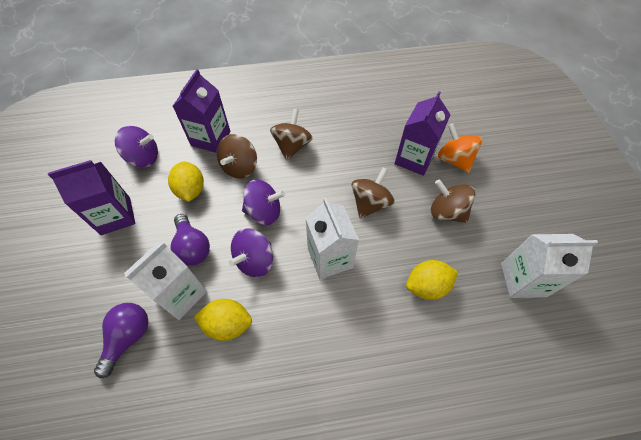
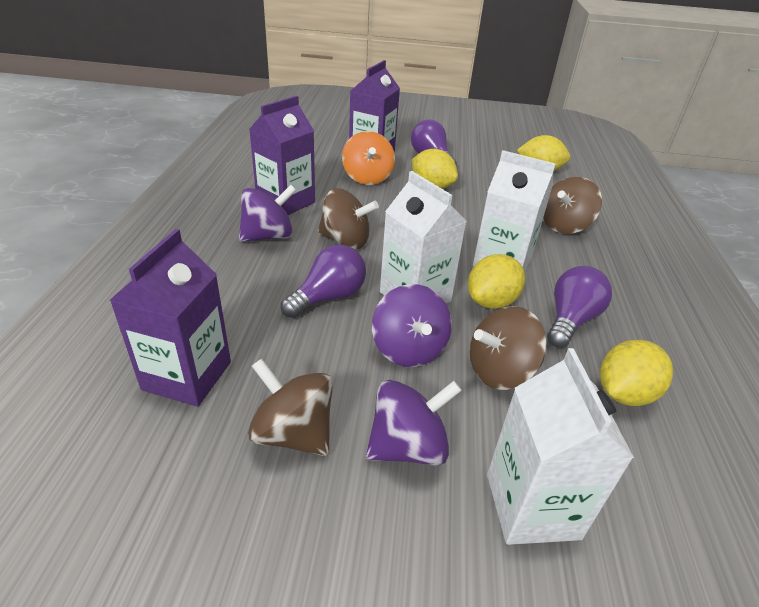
purple light bulb: 2 -> 3
yellow lemon: 3 -> 4

